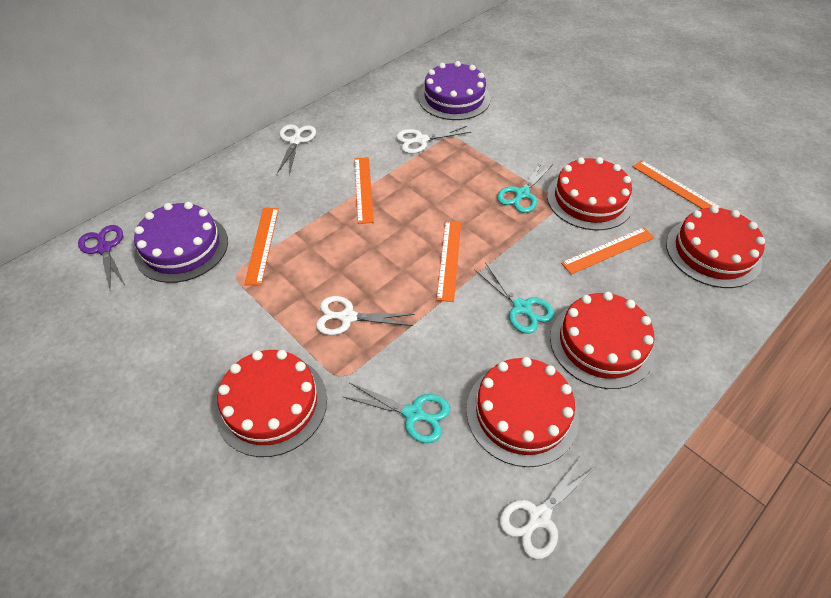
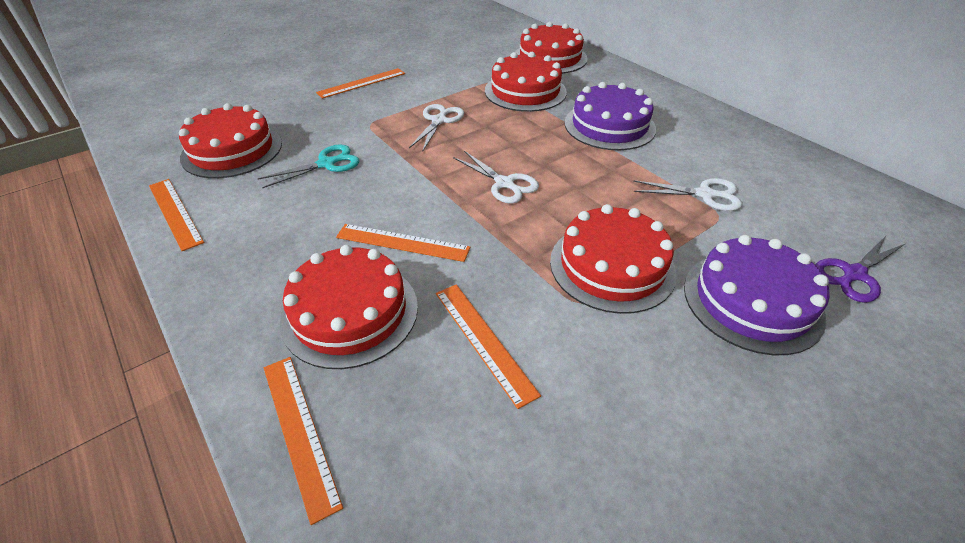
turquoise scissors: 3 -> 1
white scissors: 4 -> 3

